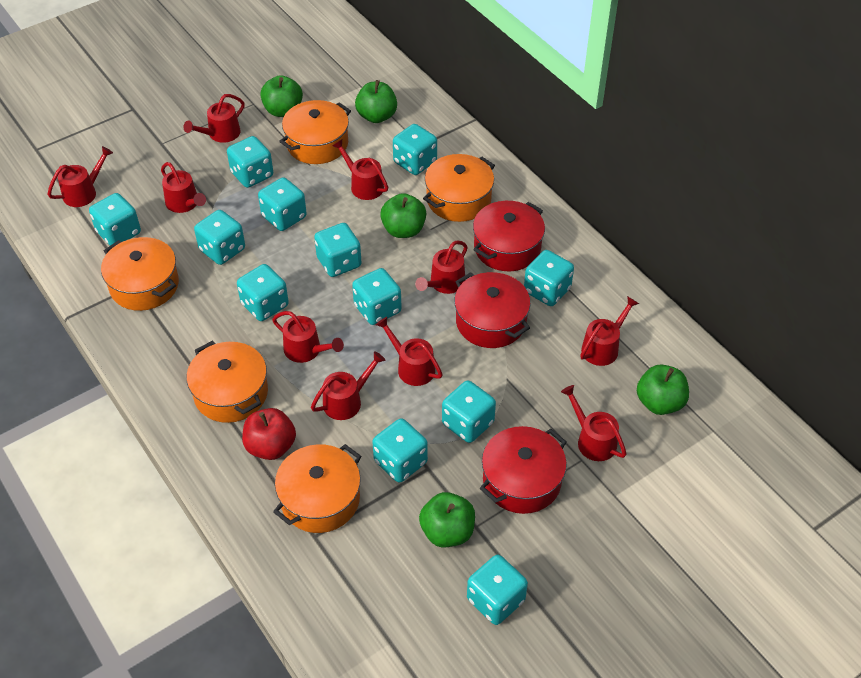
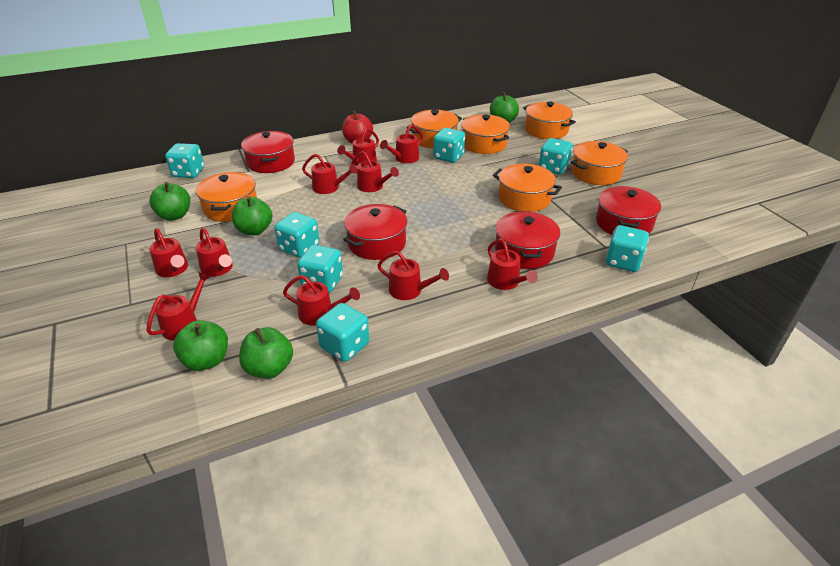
orange pot: 5 -> 6
red pot: 3 -> 4
turquoise dice: 12 -> 7

